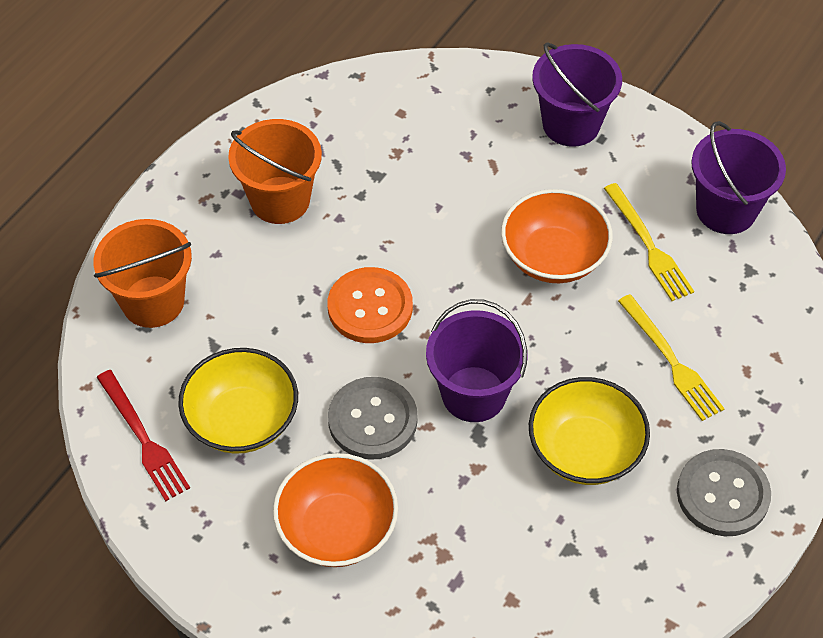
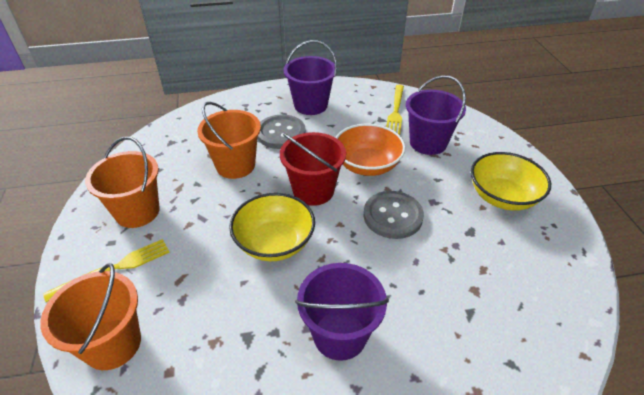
orange bowl: 2 -> 1
orange bucket: 2 -> 3
orange button: 1 -> 0
red bucket: 0 -> 1
red fork: 1 -> 0

